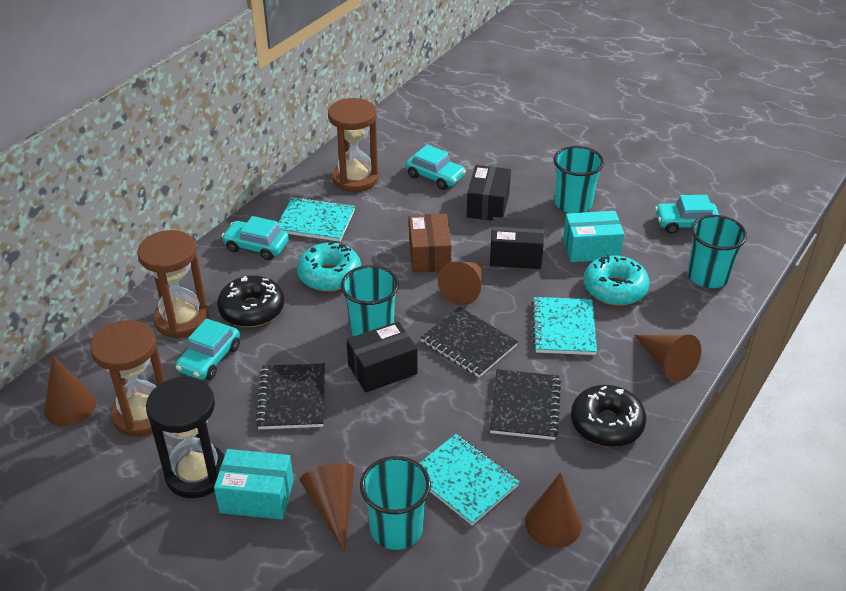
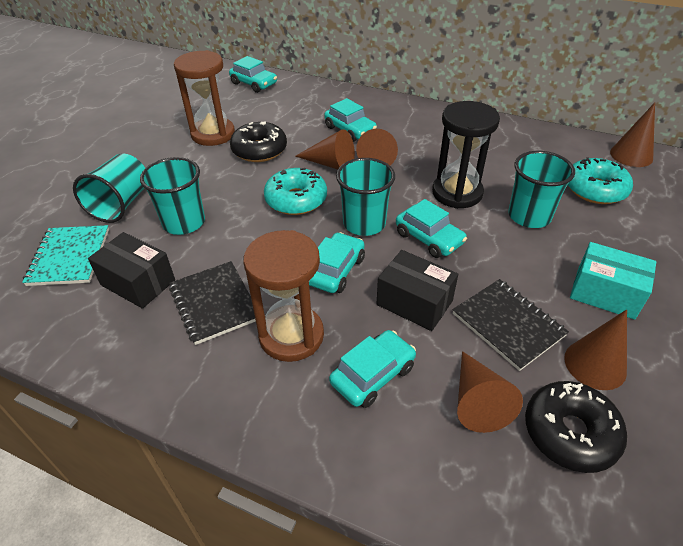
black box: 3 -> 2
black notebook: 3 -> 2
brown box: 1 -> 0
brown hourglass: 3 -> 2
turquoise box: 2 -> 1
turquoise car: 4 -> 5
turquoise notebook: 3 -> 1

